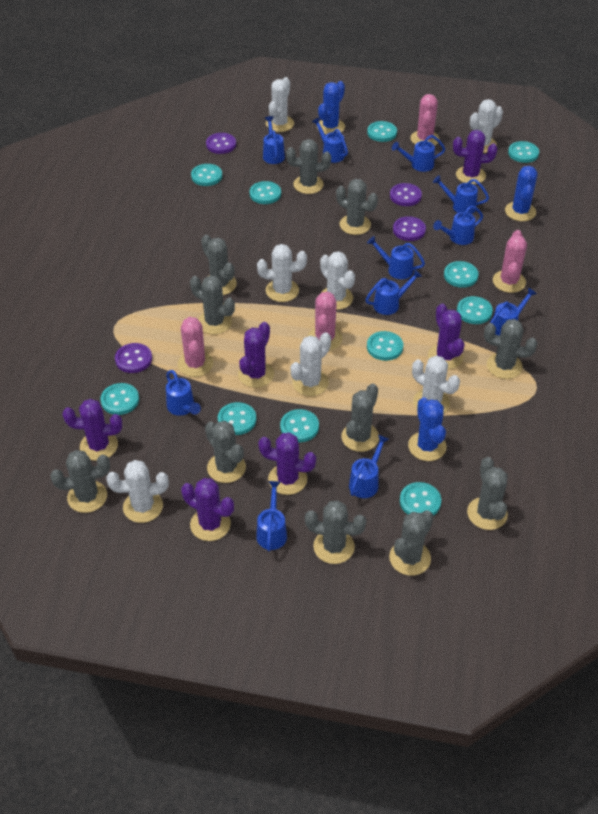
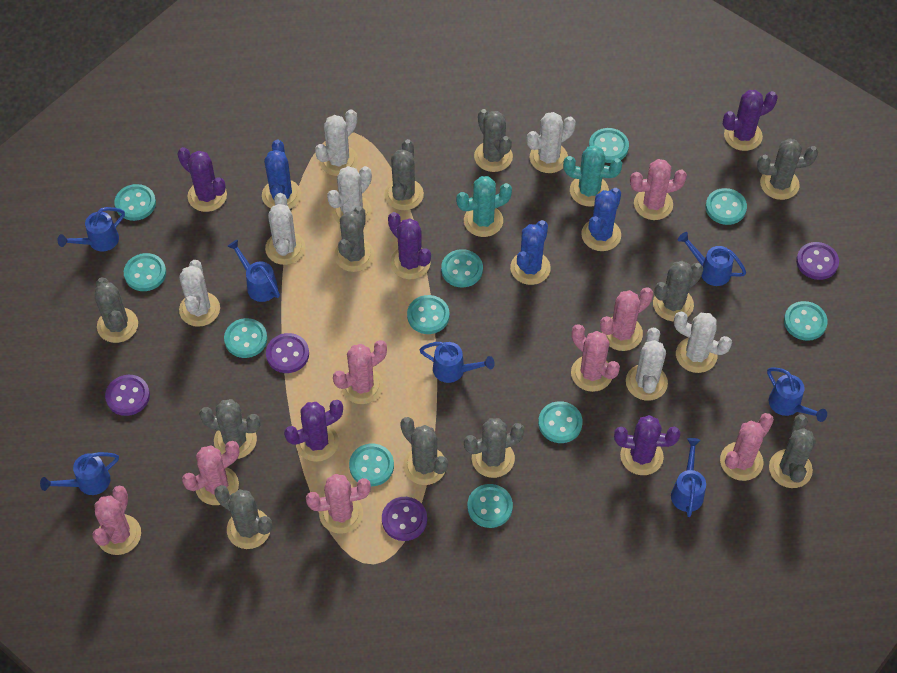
blue watering can: 11 -> 7
pink cactus: 4 -> 8
purple cactus: 6 -> 5
turquoise cactus: 0 -> 2

